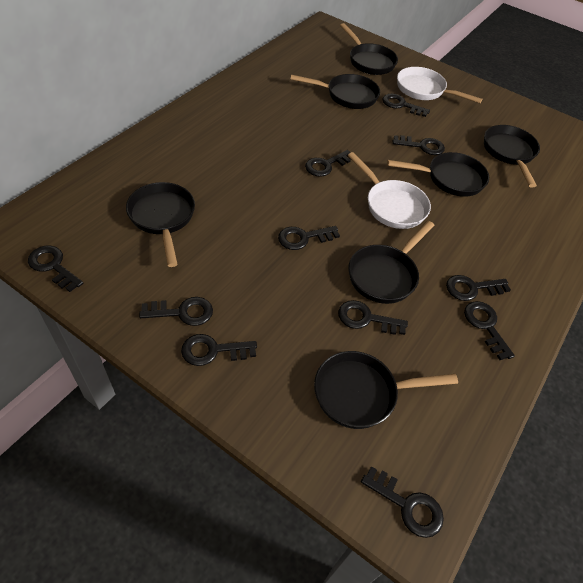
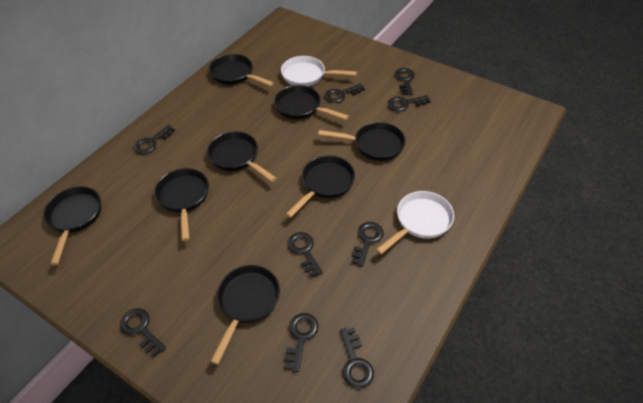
black key: 11 -> 9
black pan: 7 -> 8

